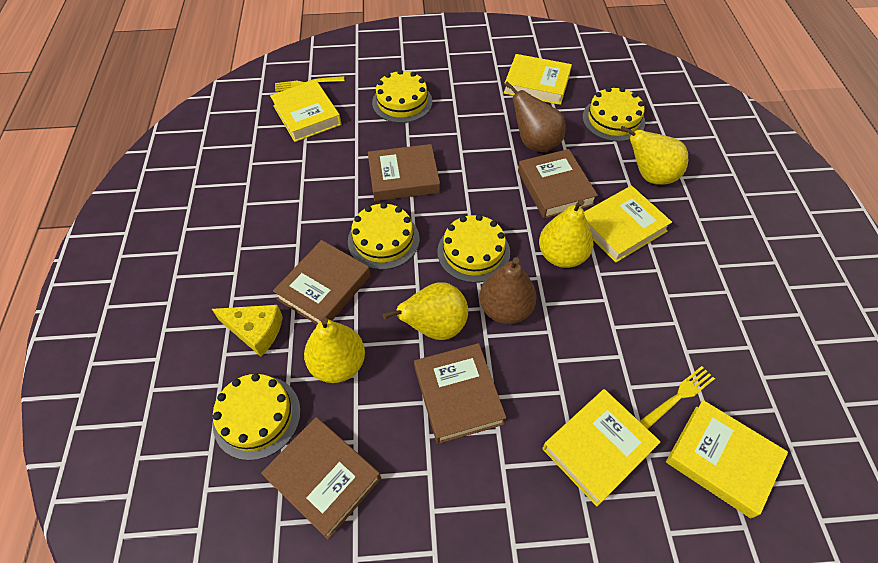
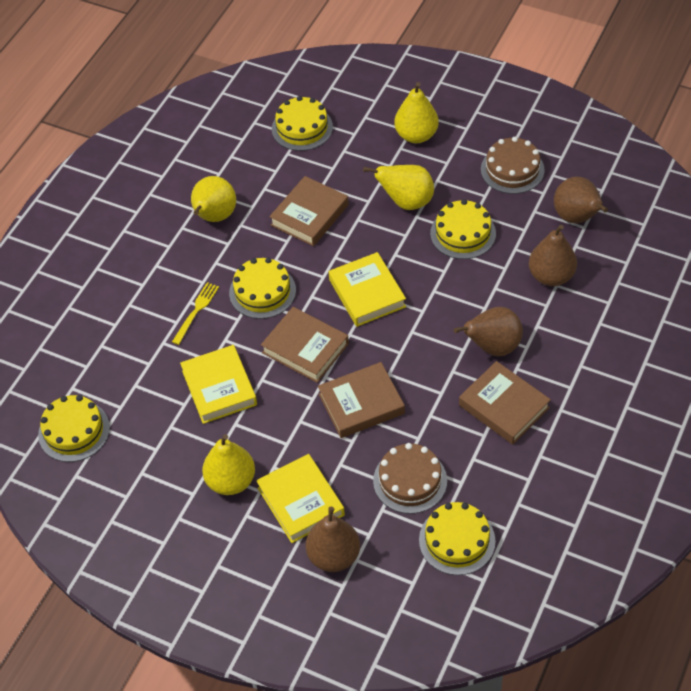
brown book: 5 -> 4
brown cake: 0 -> 2
brown pear: 2 -> 4
yellow book: 5 -> 3
yellow cheese: 1 -> 0
yellow fork: 2 -> 1

